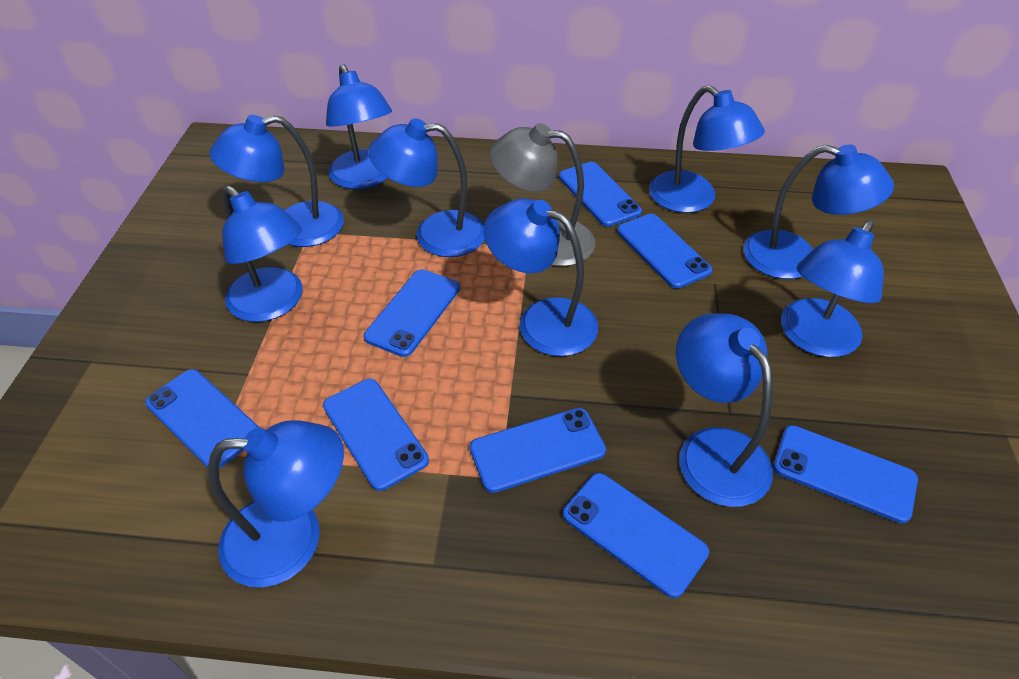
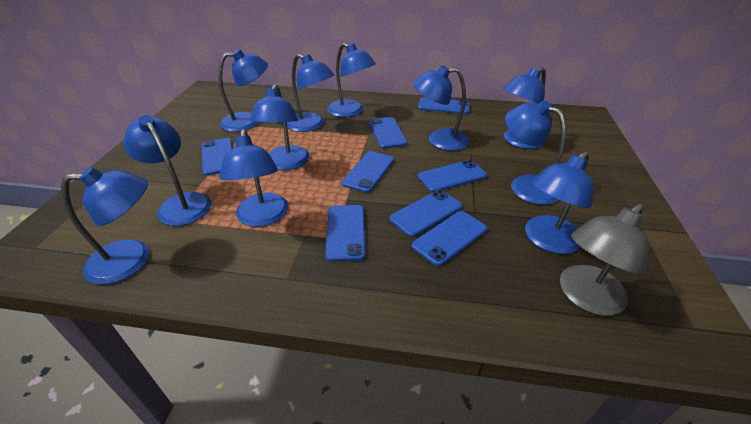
blue lamp: 10 -> 11

